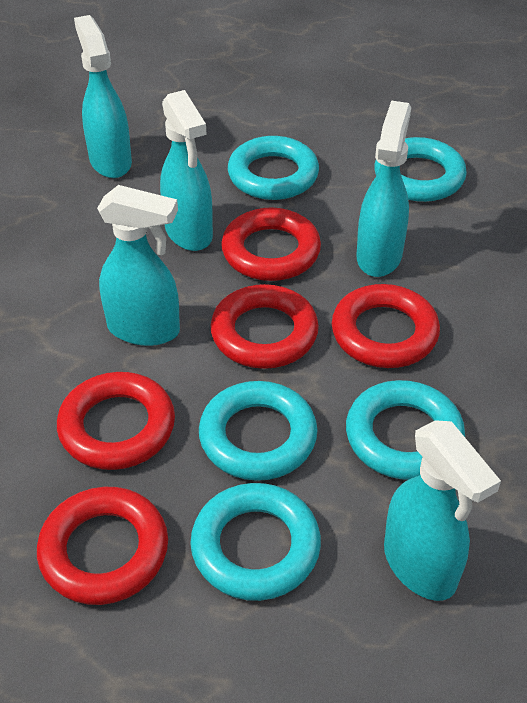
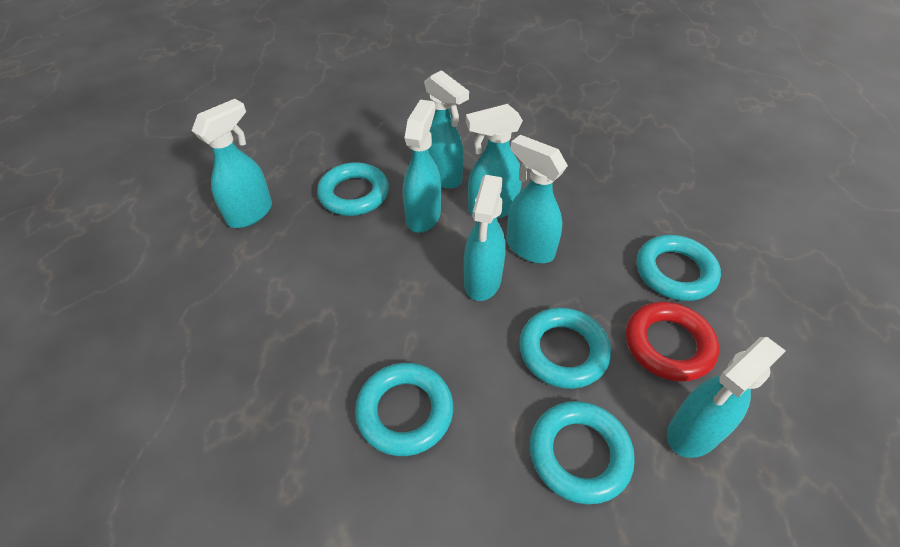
red ring: 5 -> 1
turquoise spray bottle: 5 -> 7

